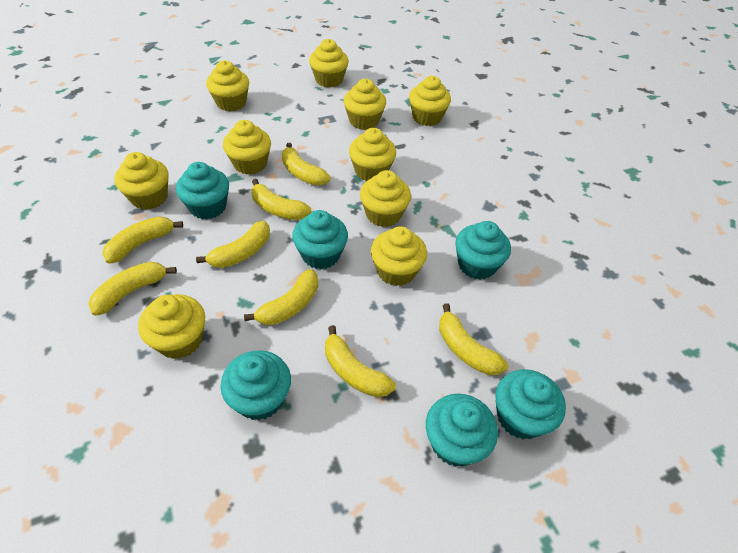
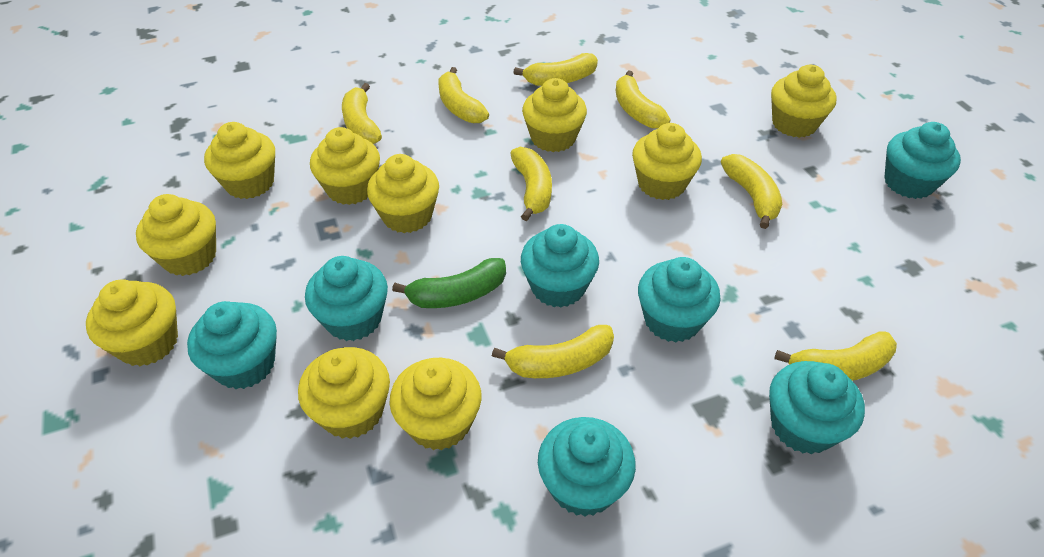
green banana: 0 -> 1
turquoise cupcake: 6 -> 7

